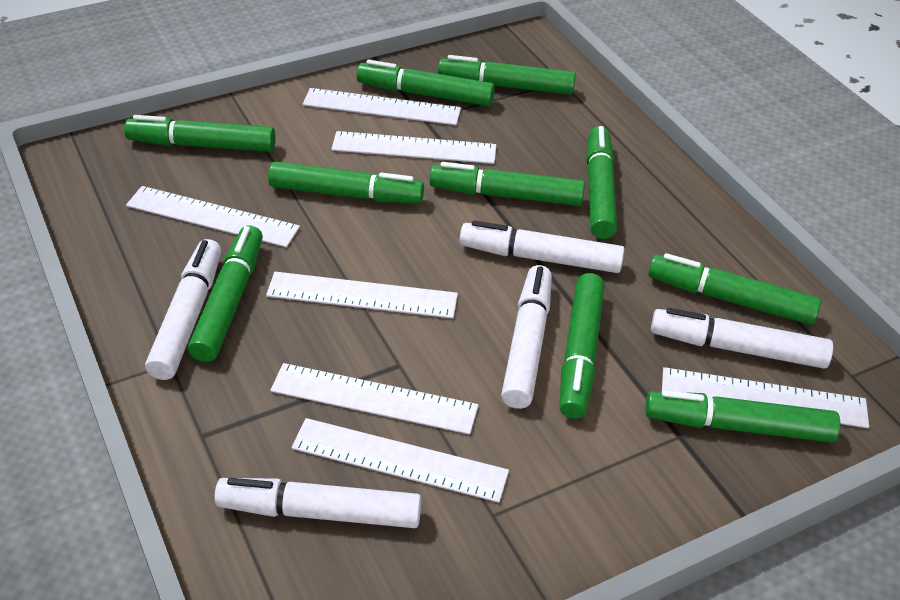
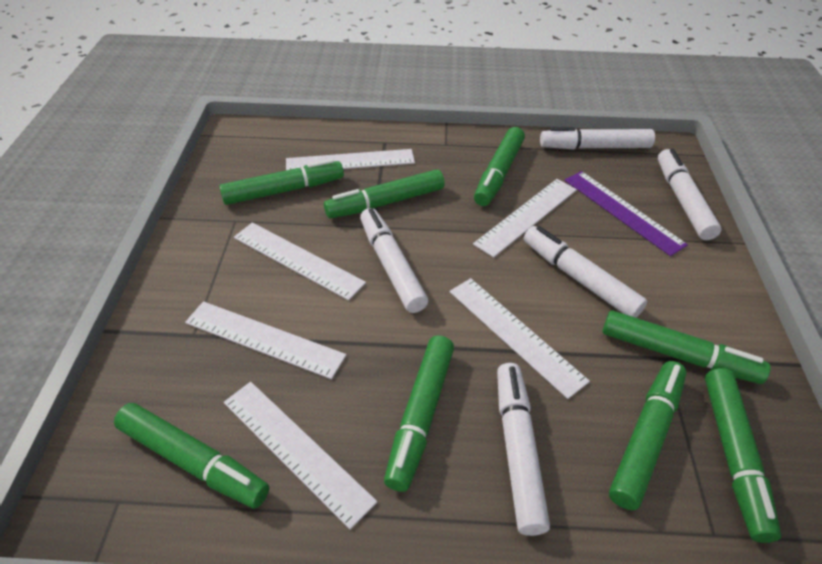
green marker: 10 -> 8
purple ruler: 0 -> 1
white ruler: 7 -> 6

